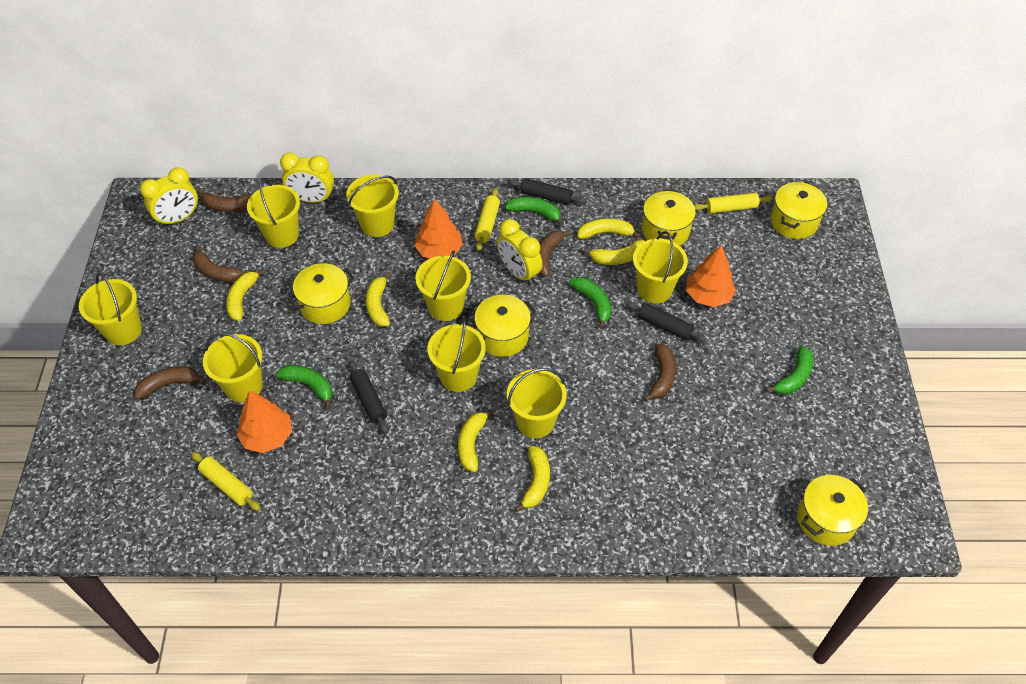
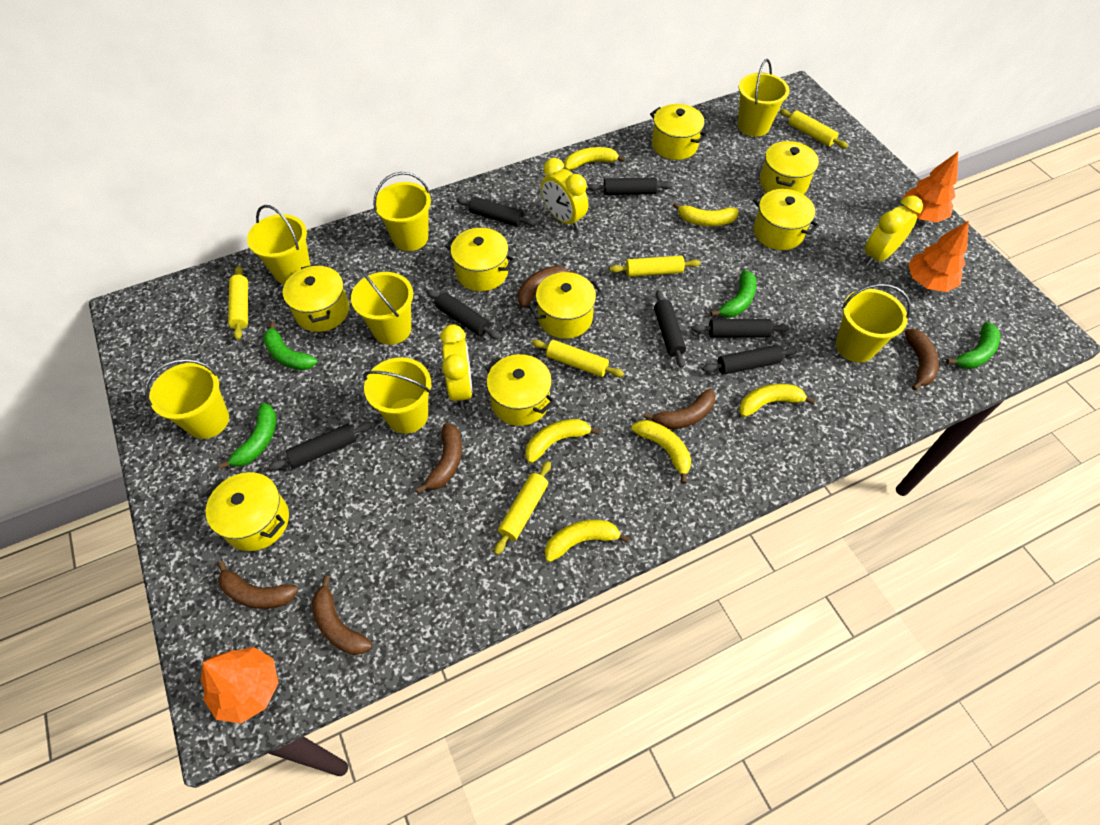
black rolling pin: 3 -> 7
brown banana: 5 -> 6
yellow bucket: 8 -> 7
yellow pot: 5 -> 8
yellow rolling pin: 3 -> 5

